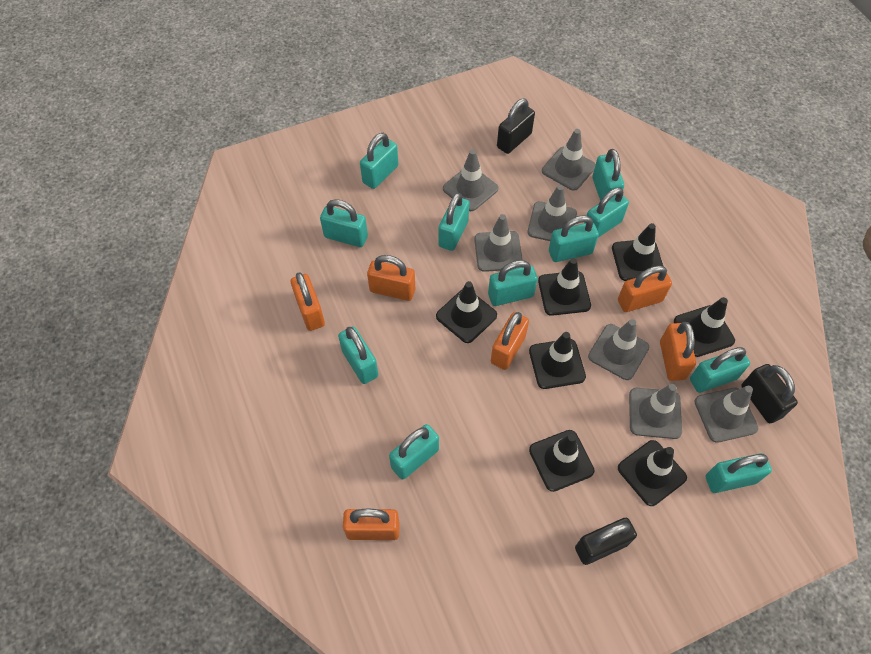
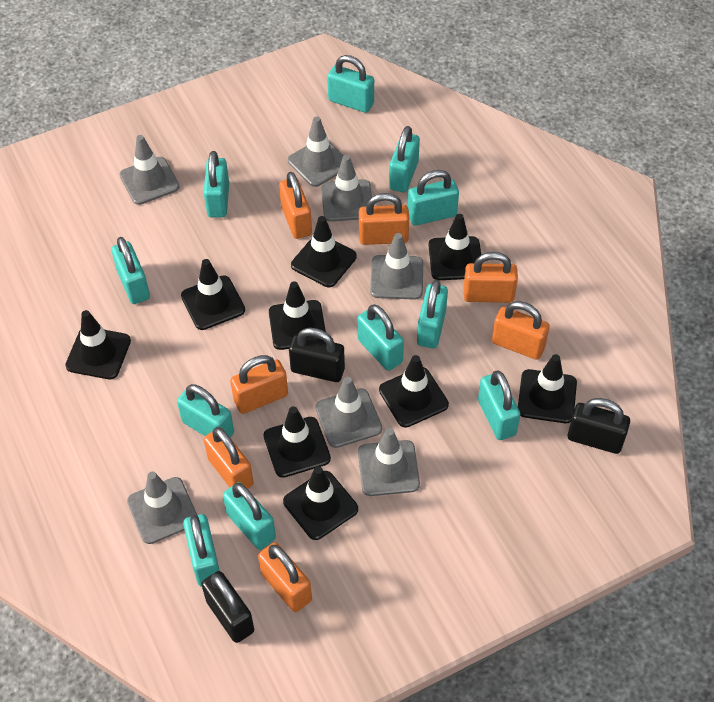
black traffic cone: 7 -> 9
orange padlock: 6 -> 7

